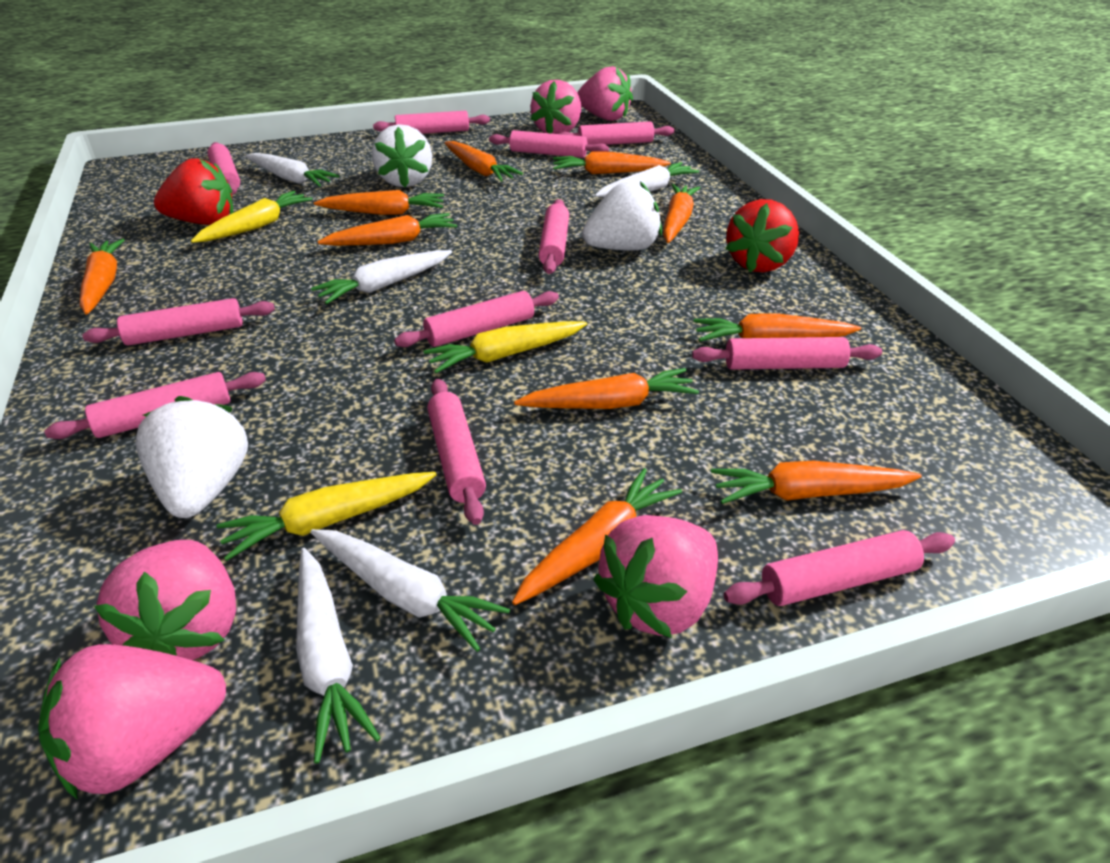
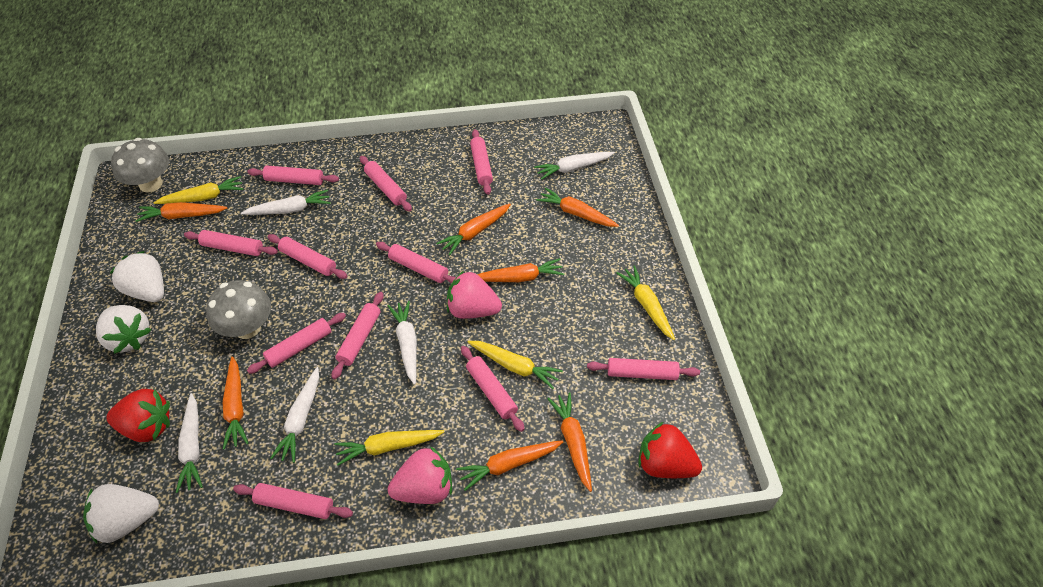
grey mushroom: 0 -> 2
orange carrot: 10 -> 7
pink strawberry: 5 -> 2
yellow carrot: 3 -> 4

